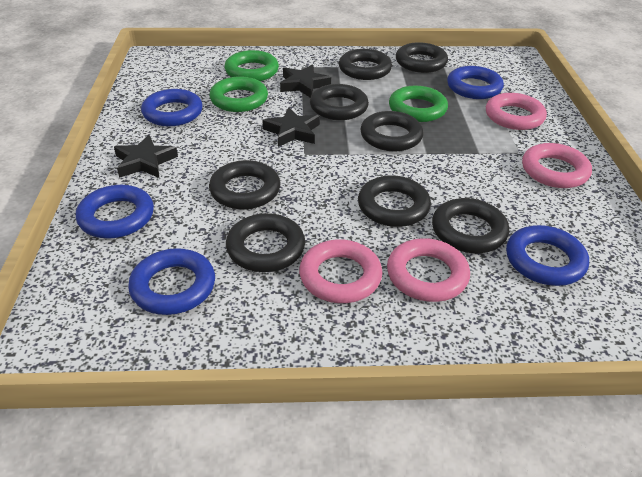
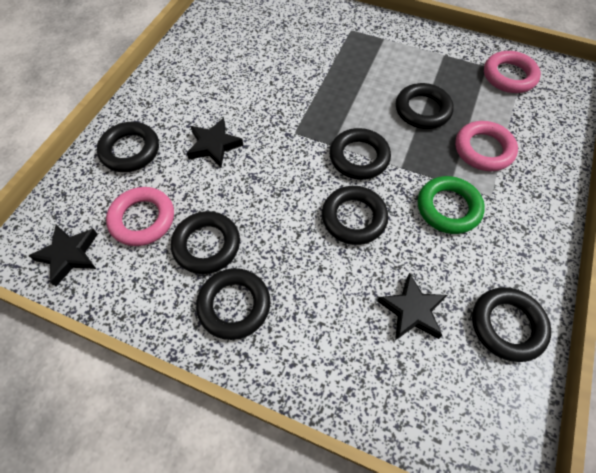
black ring: 8 -> 7
blue ring: 5 -> 0
green ring: 3 -> 1
pink ring: 4 -> 3

